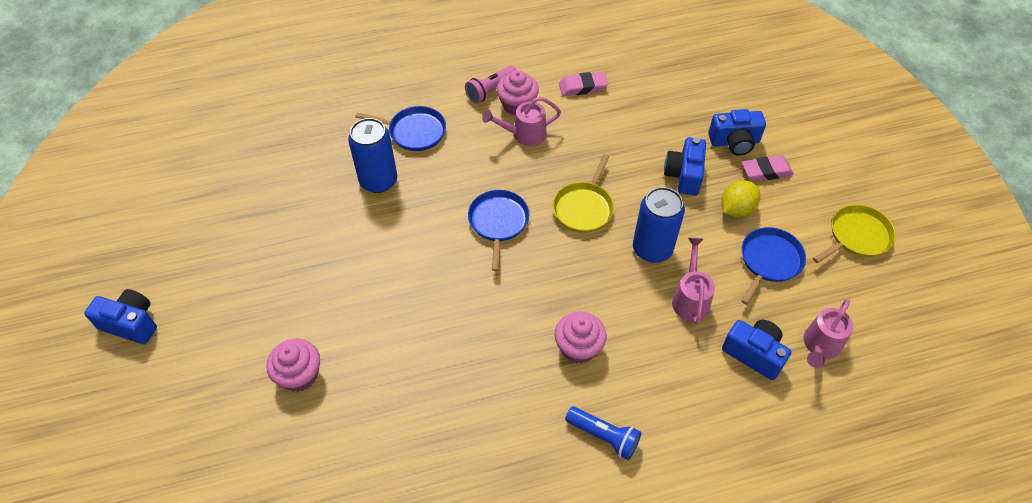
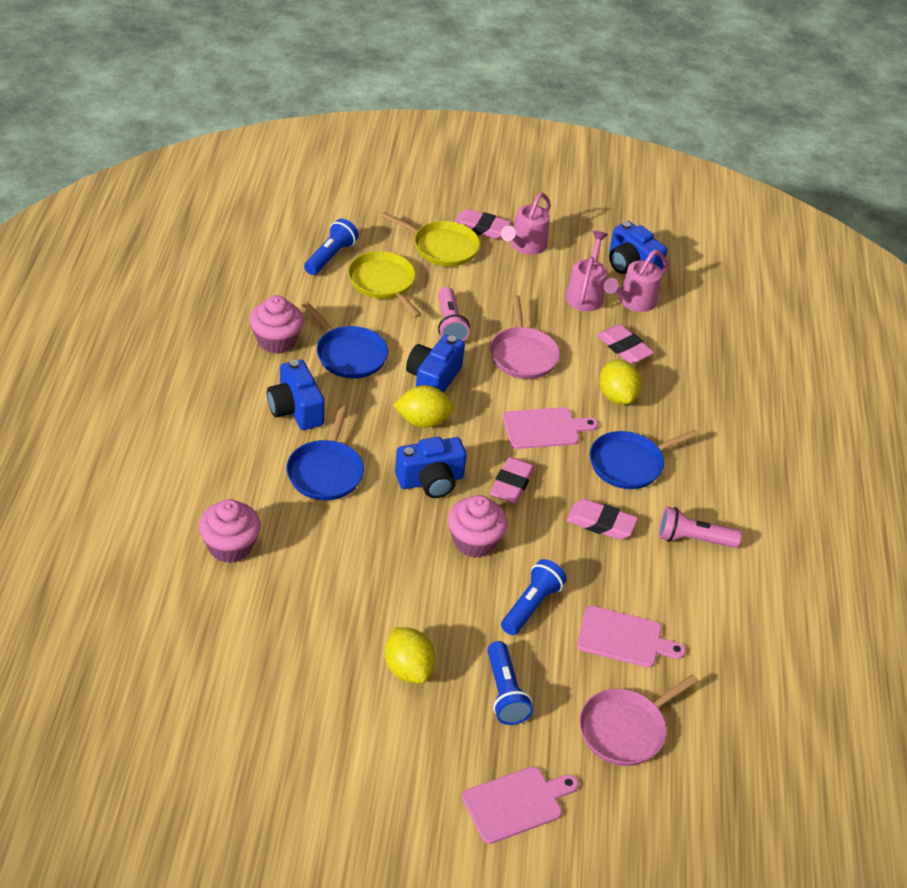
blue can: 2 -> 0
blue flashlight: 1 -> 3
pink cutting board: 0 -> 3
pink eraser: 2 -> 4
pink flashlight: 1 -> 2
pink pan: 0 -> 2
yellow lemon: 1 -> 3

